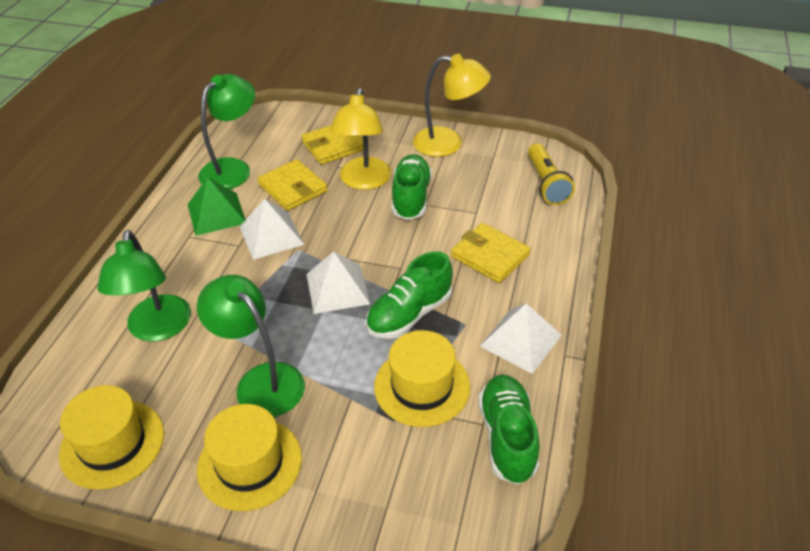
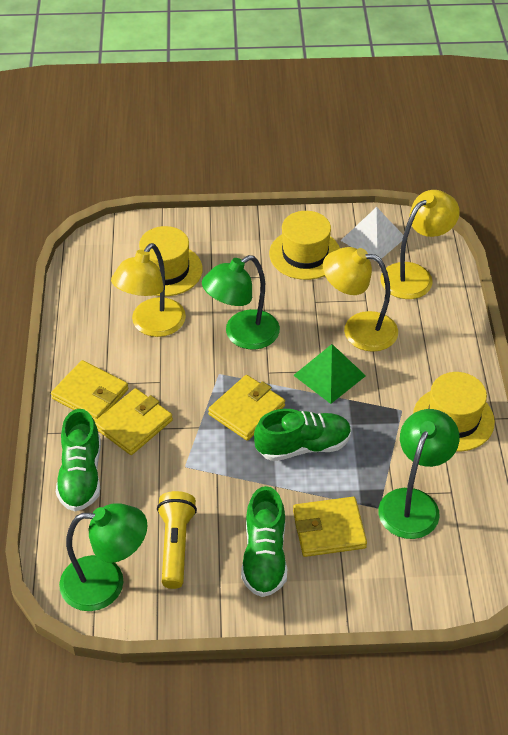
white pyramid: 3 -> 1
yellow lamp: 2 -> 3
yellow wallet: 3 -> 4

